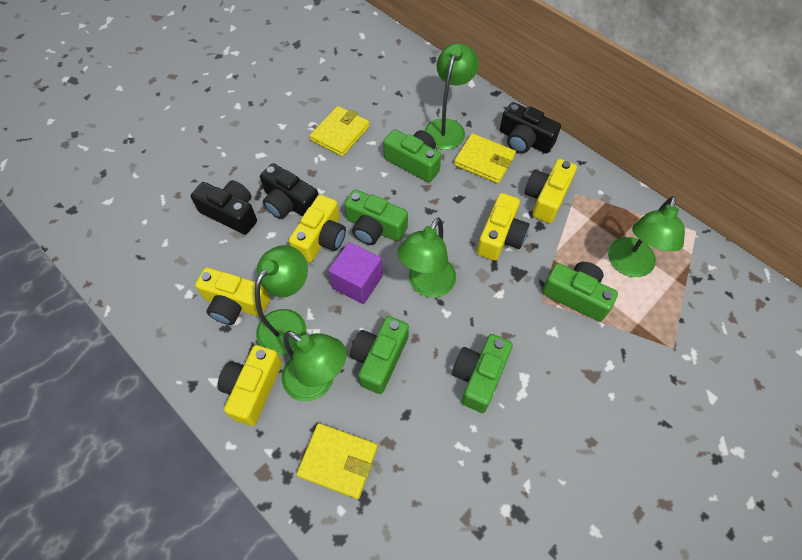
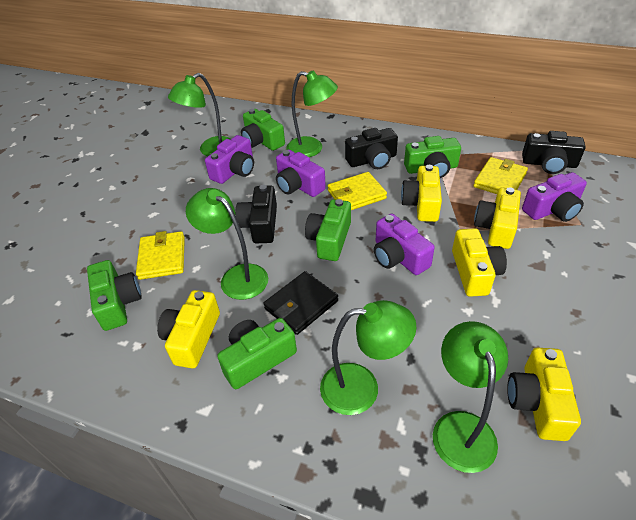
black wallet: 0 -> 1
purple camera: 0 -> 4
purple cube: 1 -> 0

